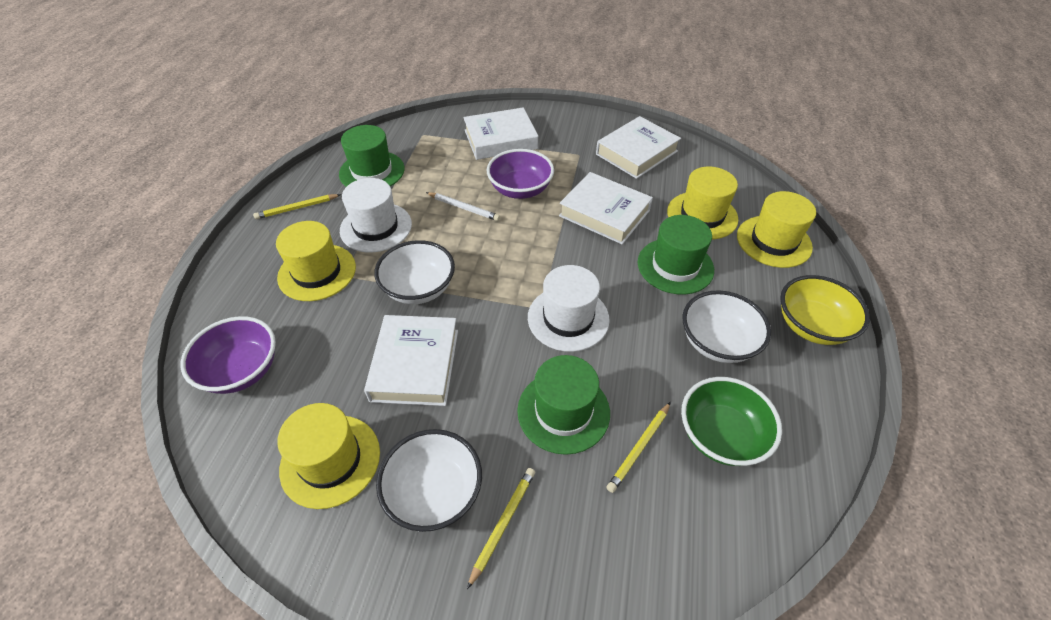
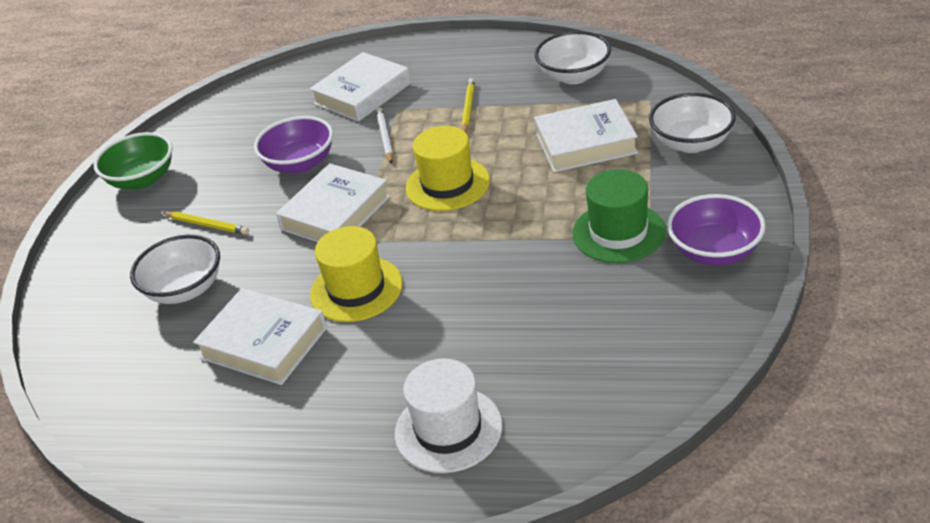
green hat: 3 -> 1
white hat: 2 -> 1
yellow bowl: 1 -> 0
yellow hat: 4 -> 2
yellow pencil: 3 -> 2

